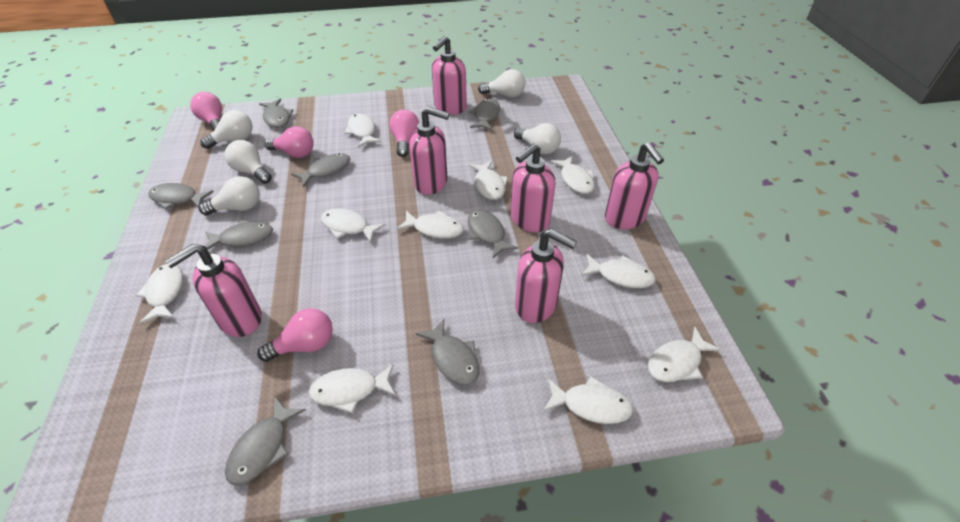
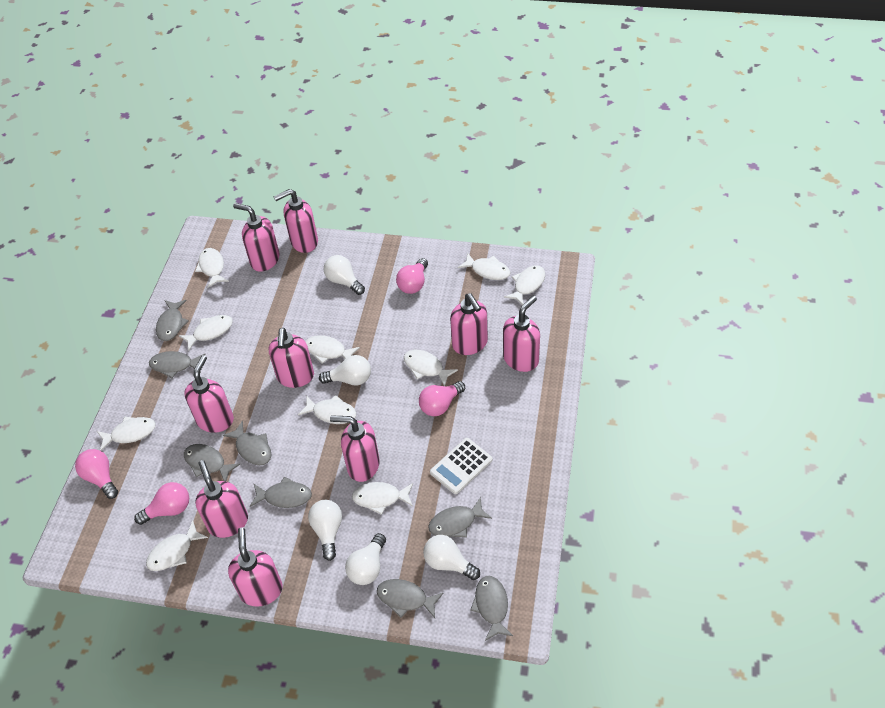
pink soap dispenser: 6 -> 9
white calculator: 0 -> 1

